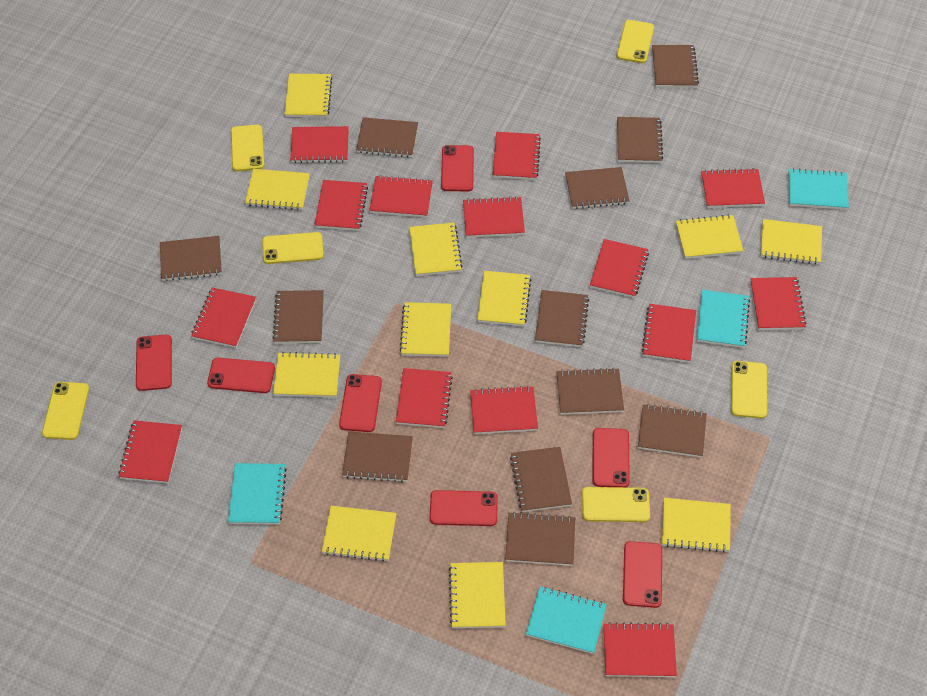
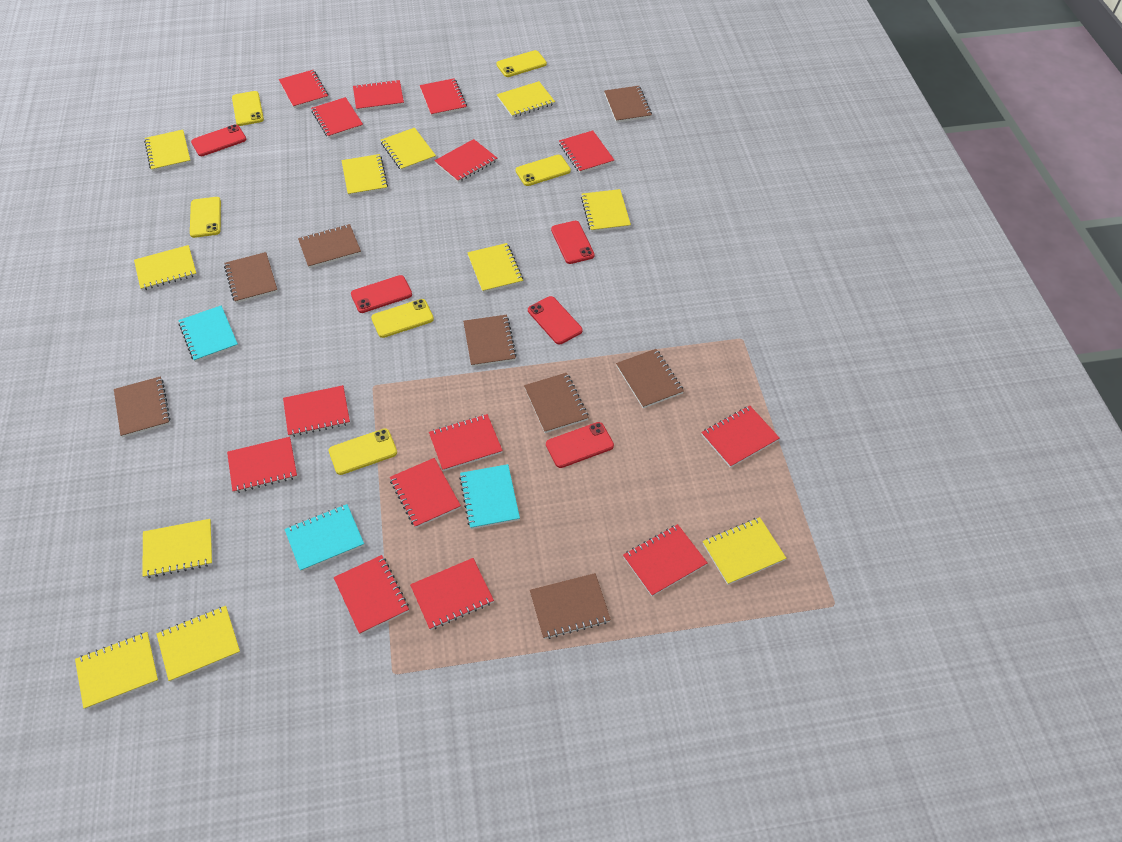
brown notebook: 12 -> 8
red phone: 7 -> 5
turquoise notebook: 4 -> 3

